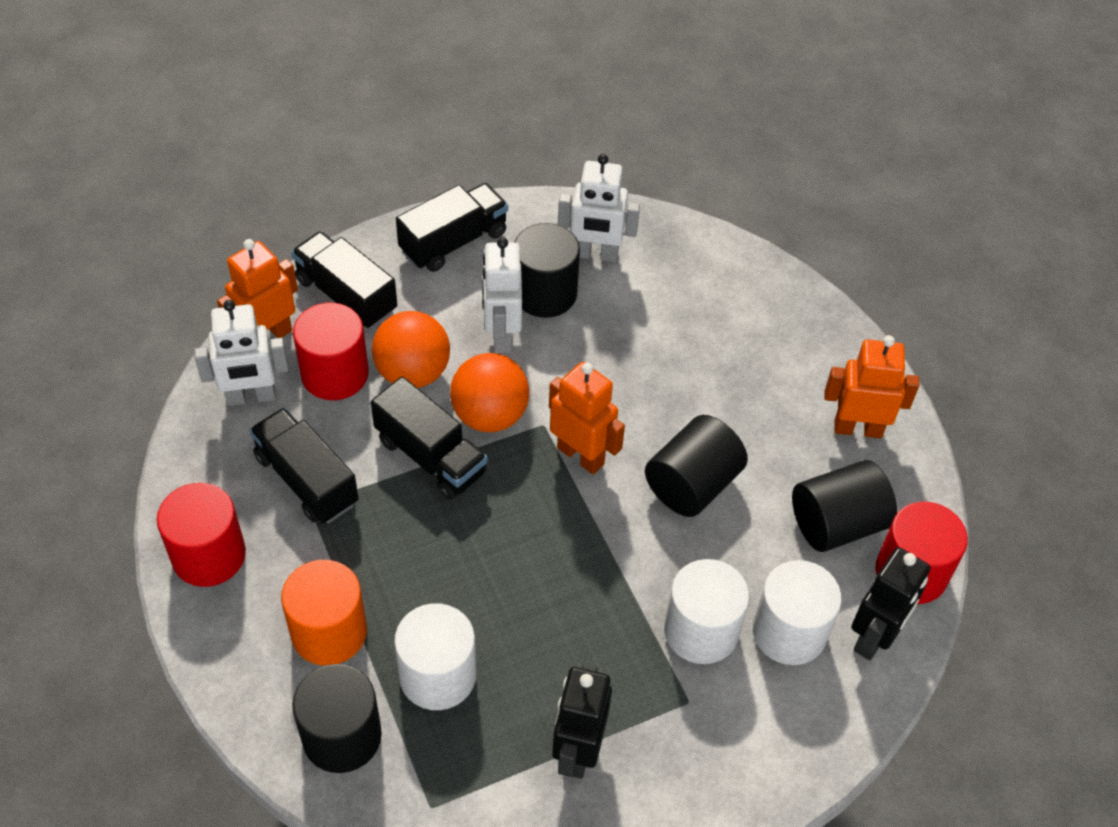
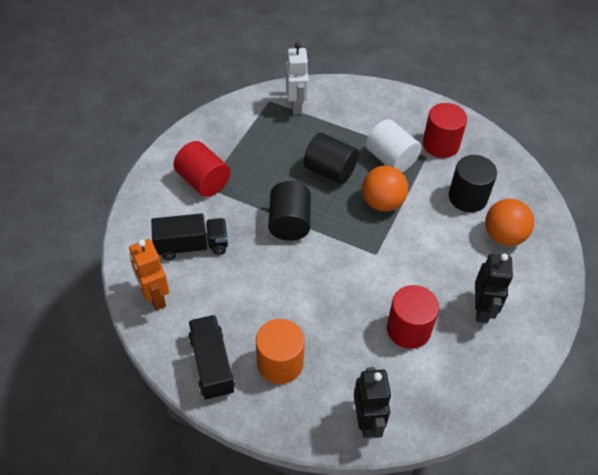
black cylinder: 4 -> 3
black truck: 4 -> 2
orange robot: 3 -> 1
white cylinder: 3 -> 1
white robot: 3 -> 1

